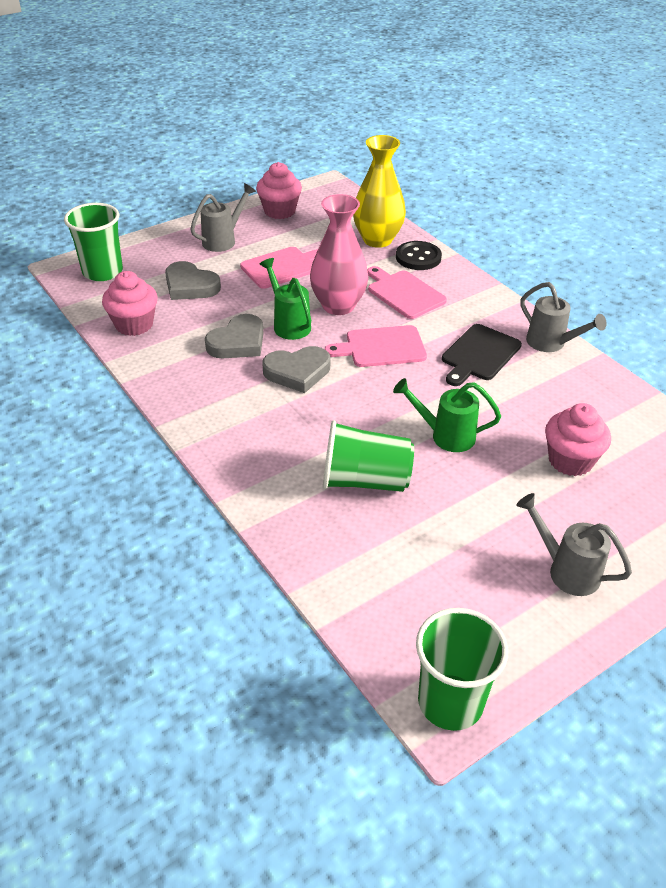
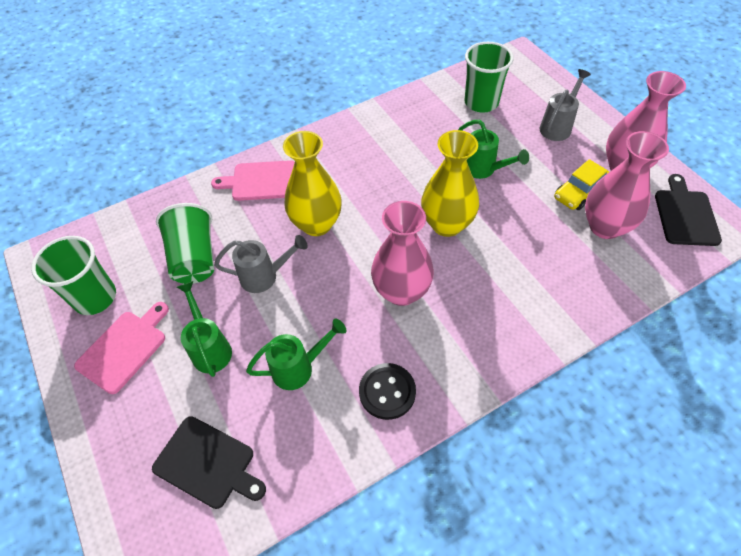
black cutting board: 1 -> 2
green watering can: 2 -> 3
grey heart: 3 -> 0
grey watering can: 3 -> 2
pink cupcake: 3 -> 0
pink cutting board: 3 -> 2
pink vase: 1 -> 3
yellow car: 0 -> 1
yellow vase: 1 -> 2

